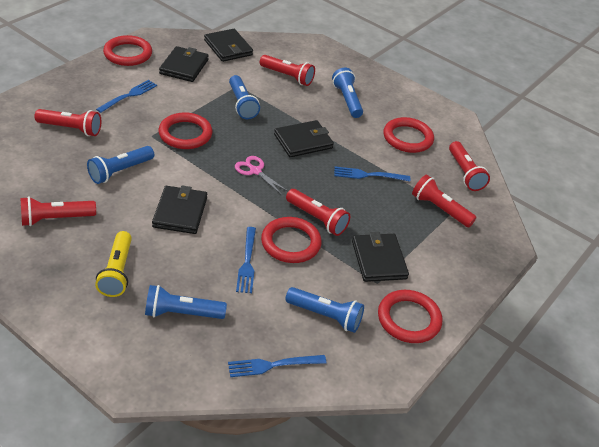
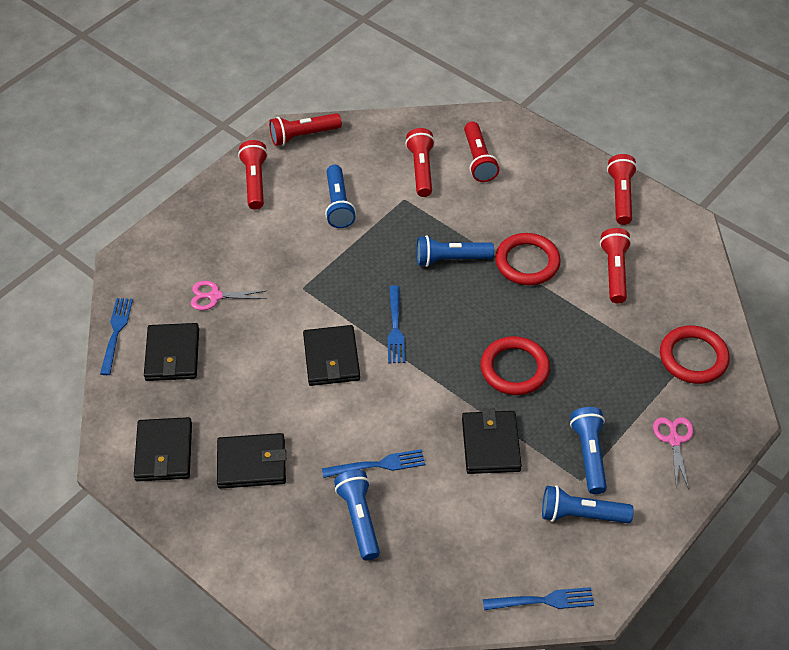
pink scissors: 1 -> 2
red ring: 5 -> 3
yellow flashlight: 1 -> 0

